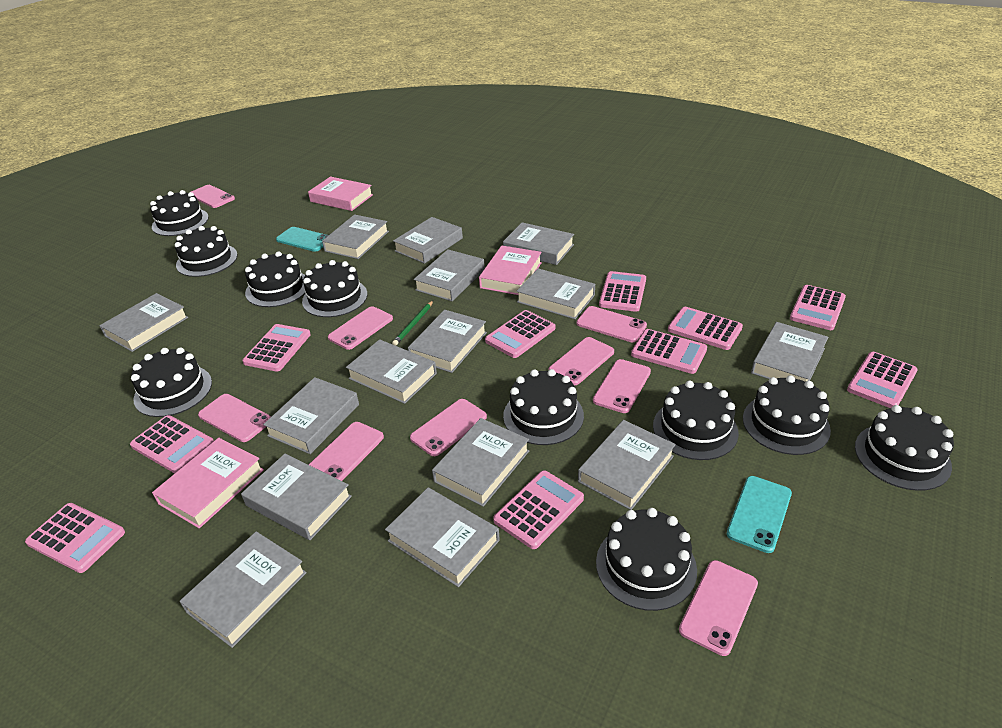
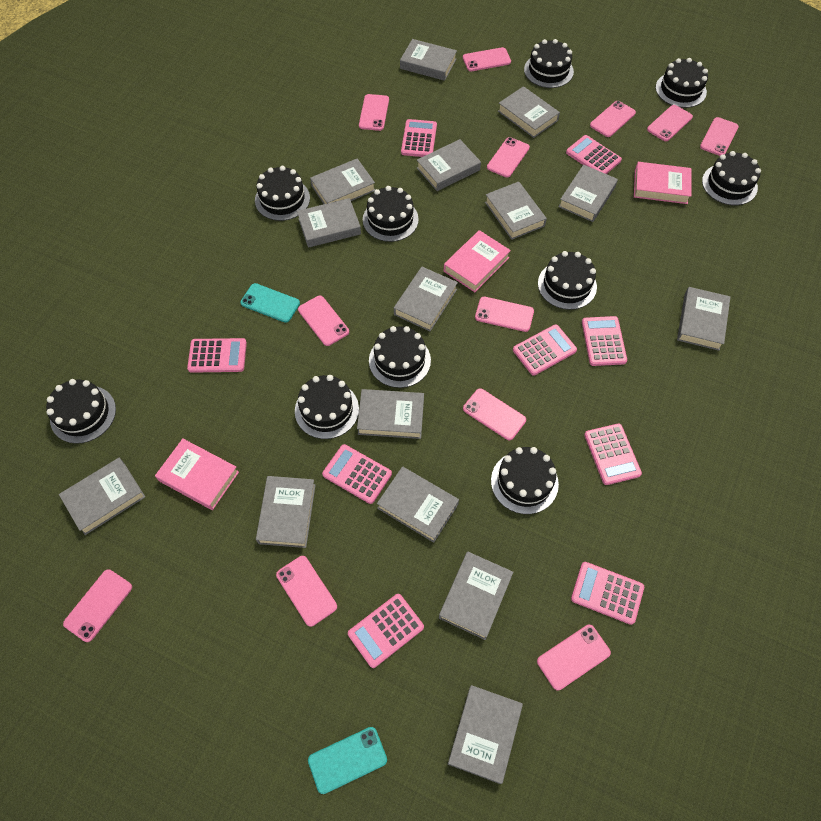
green pencil: 1 -> 0
pink calculator: 10 -> 9
pink phone: 9 -> 12

